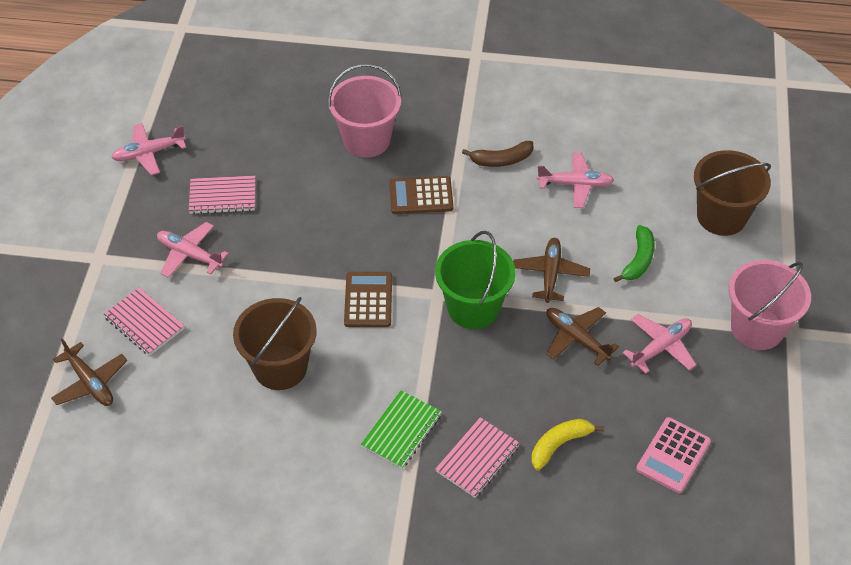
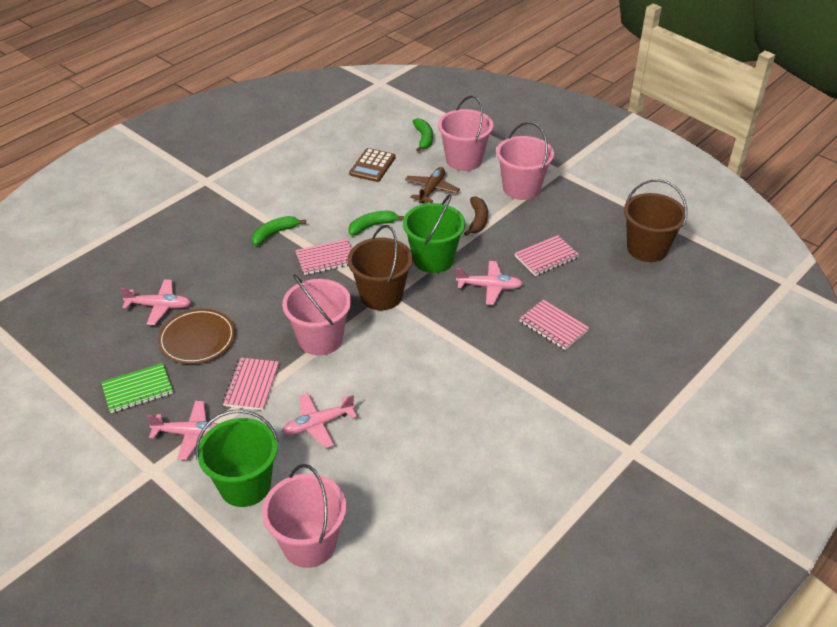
brown calculator: 2 -> 1
brown plane: 3 -> 1
brown plate: 0 -> 1
green banana: 1 -> 3
green bucket: 1 -> 2
pink bucket: 2 -> 4
pink calculator: 1 -> 0
pink notebook: 3 -> 4
yellow banana: 1 -> 0

